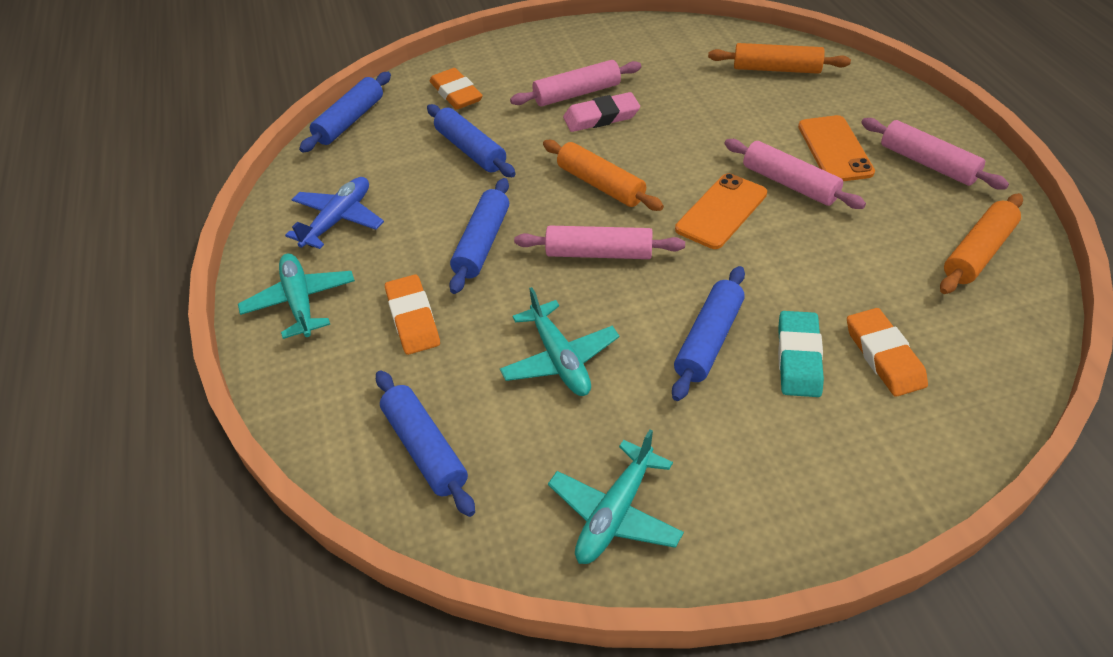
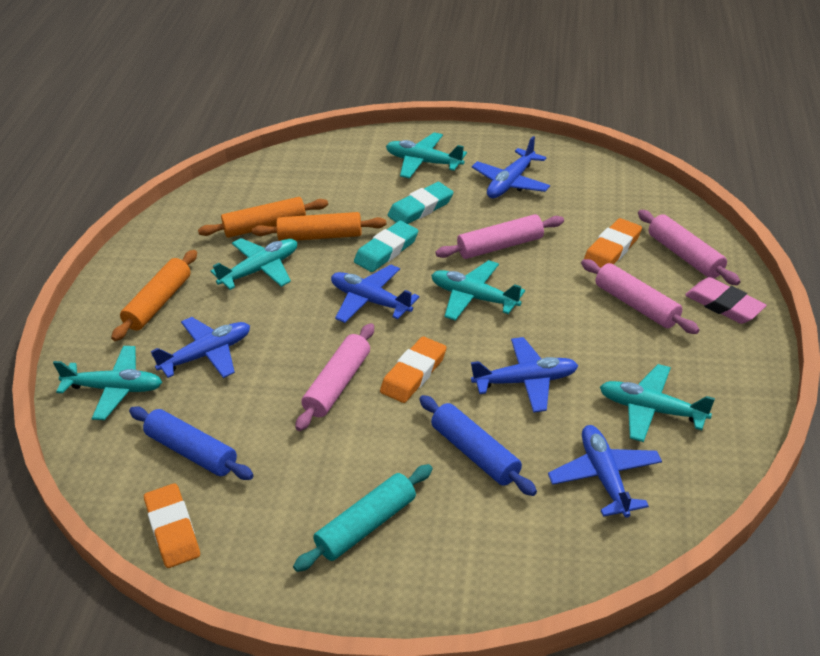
blue plane: 1 -> 5
blue rolling pin: 5 -> 2
orange phone: 2 -> 0
turquoise eraser: 1 -> 2
turquoise plane: 3 -> 5
turquoise rolling pin: 0 -> 1

